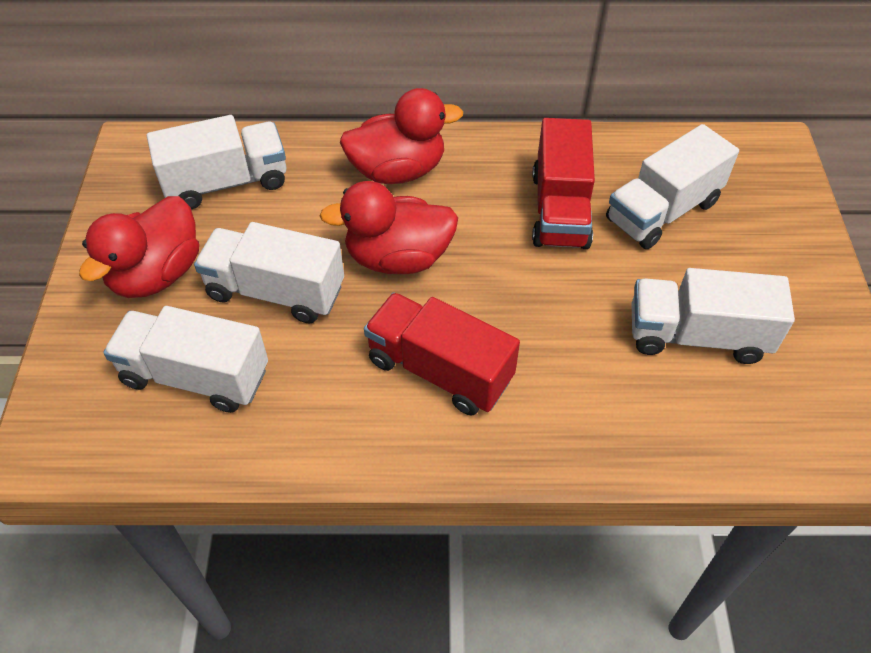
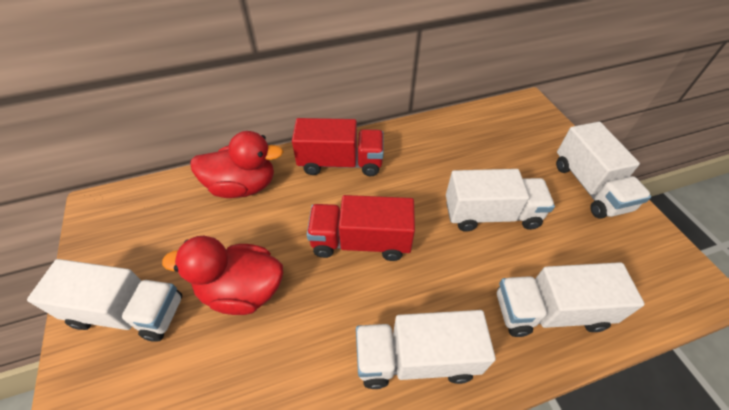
red duck: 3 -> 2

